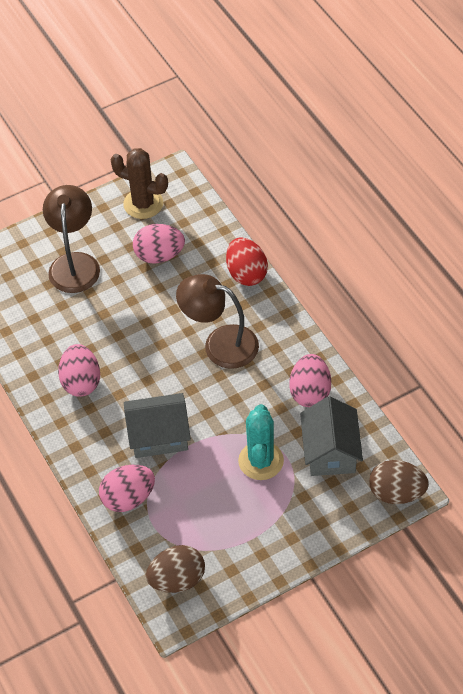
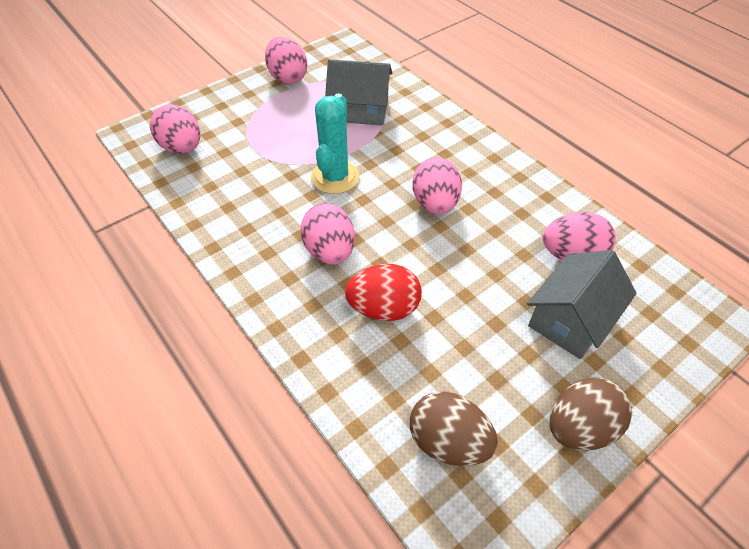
brown cactus: 1 -> 0
brown lamp: 2 -> 0
pink egg: 4 -> 5

